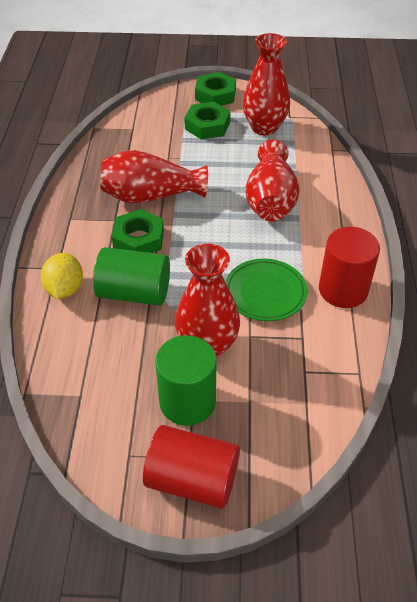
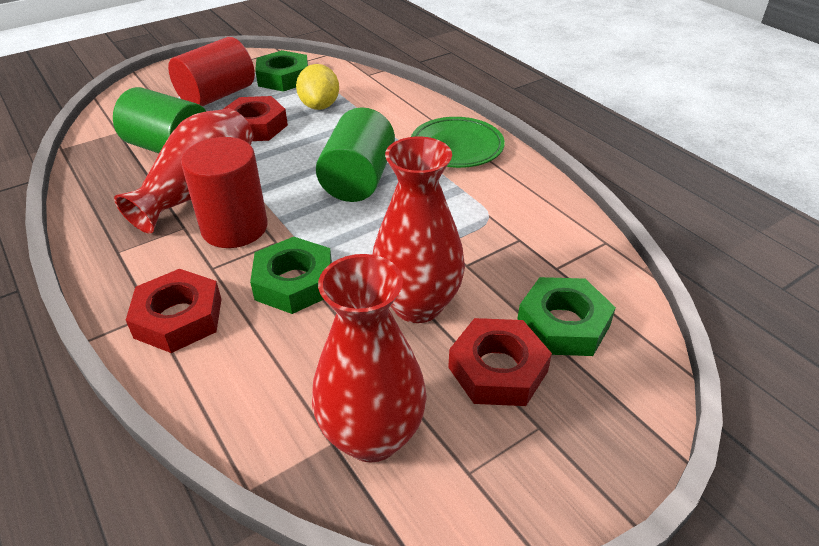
red nut: 0 -> 3
red vase: 4 -> 3

